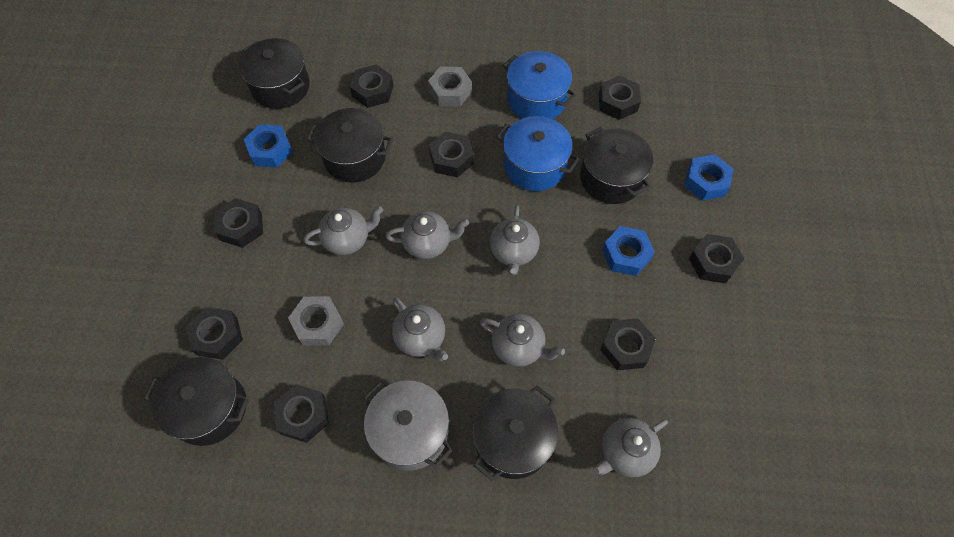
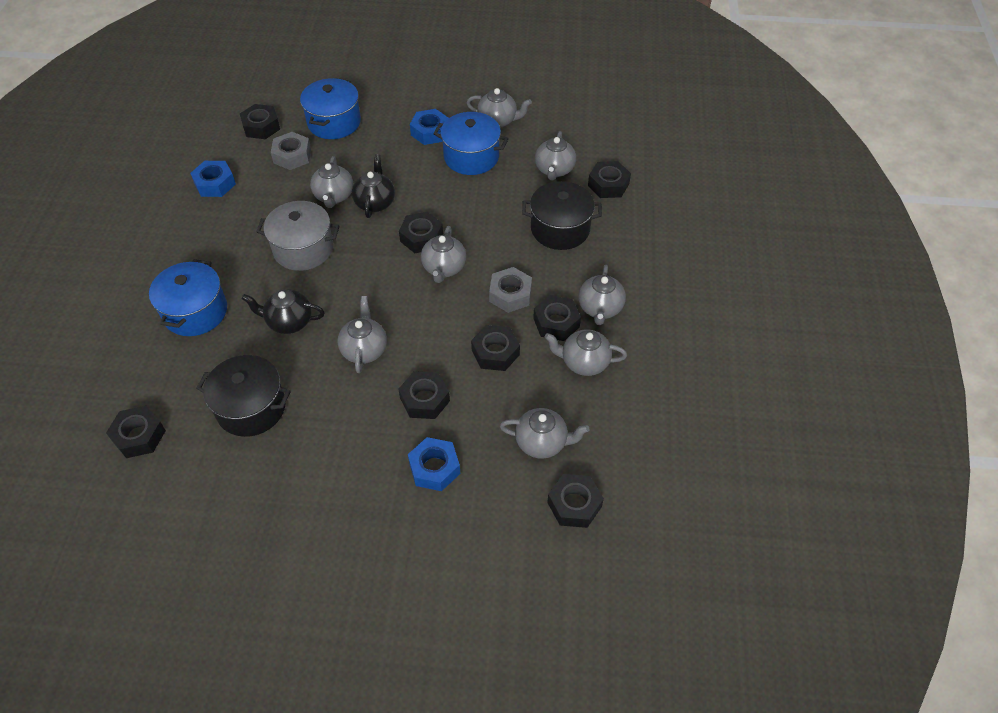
black pot: 5 -> 2
black teapot: 0 -> 2
blue pot: 2 -> 3
grey teapot: 6 -> 8

